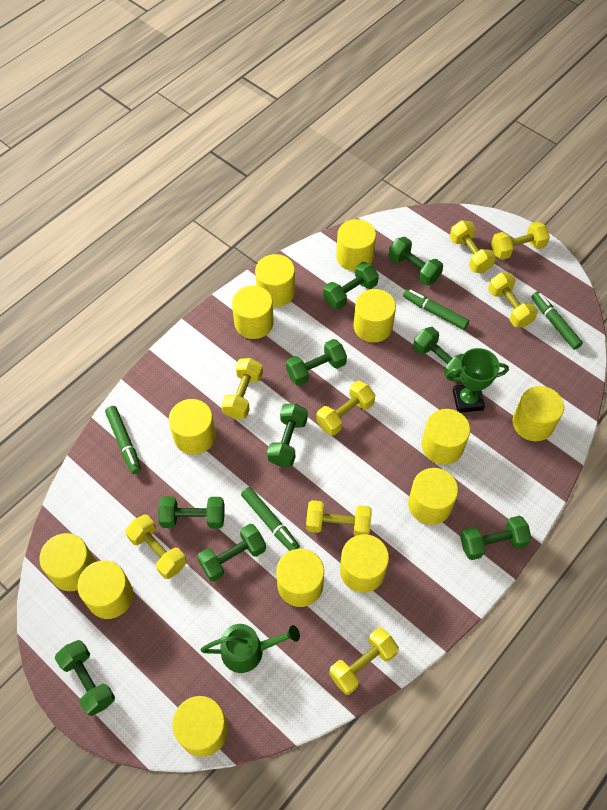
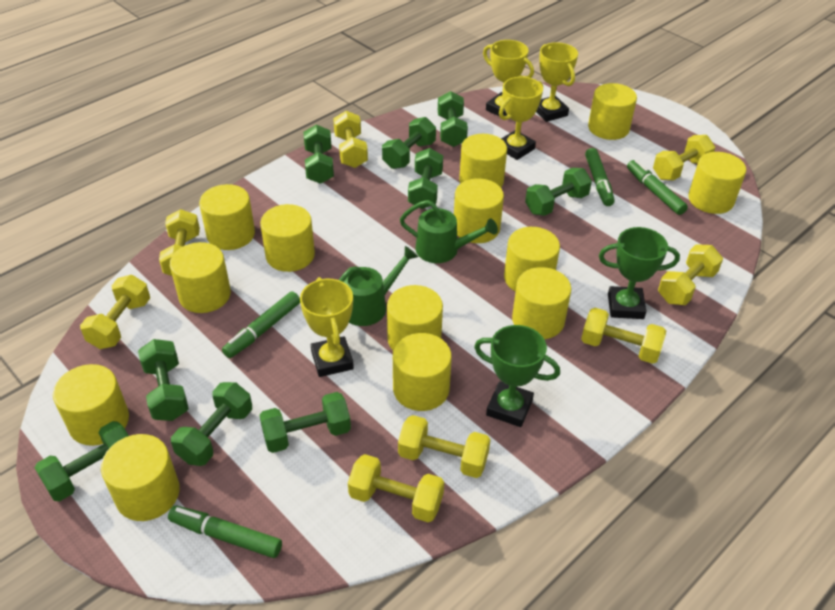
green trophy: 1 -> 2
green watering can: 1 -> 2
yellow trophy: 0 -> 4

